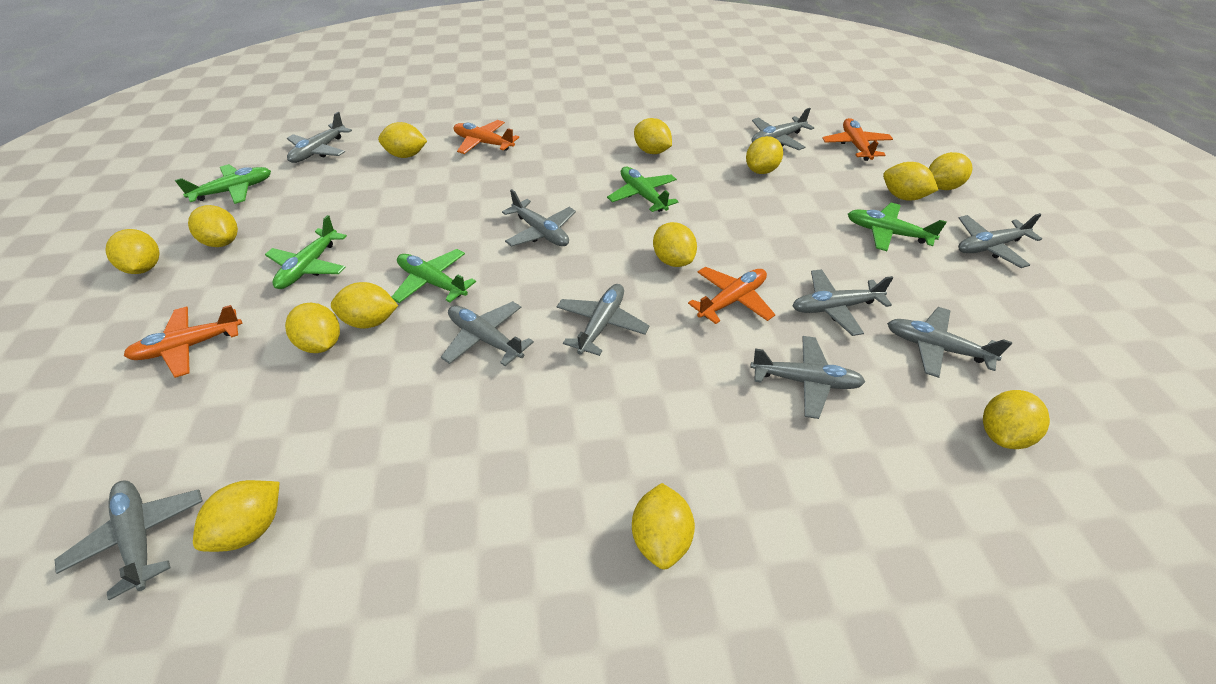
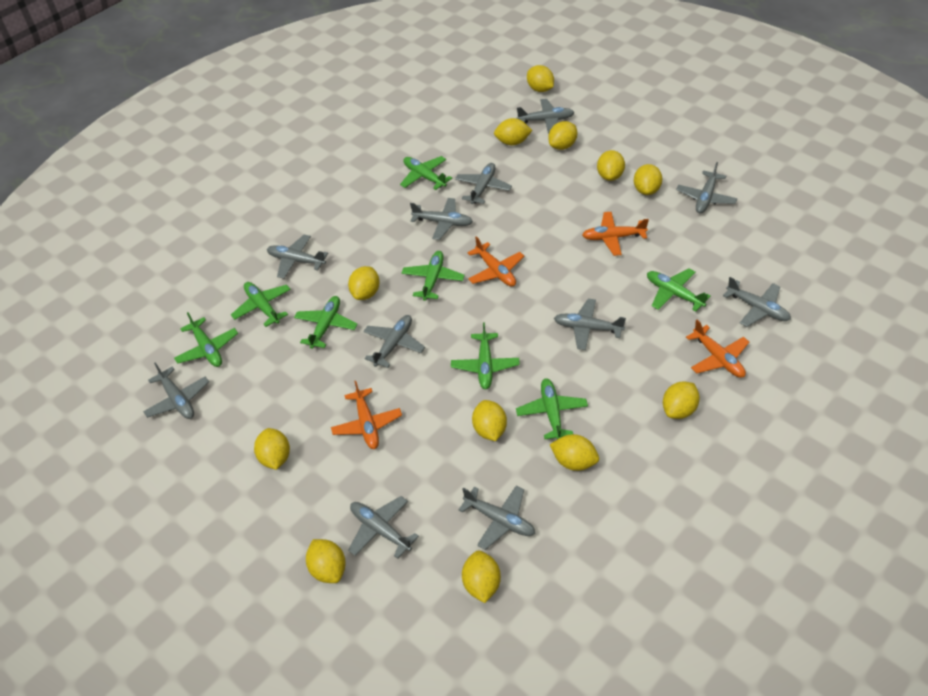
green plane: 5 -> 8
grey plane: 10 -> 11
yellow lemon: 13 -> 12

